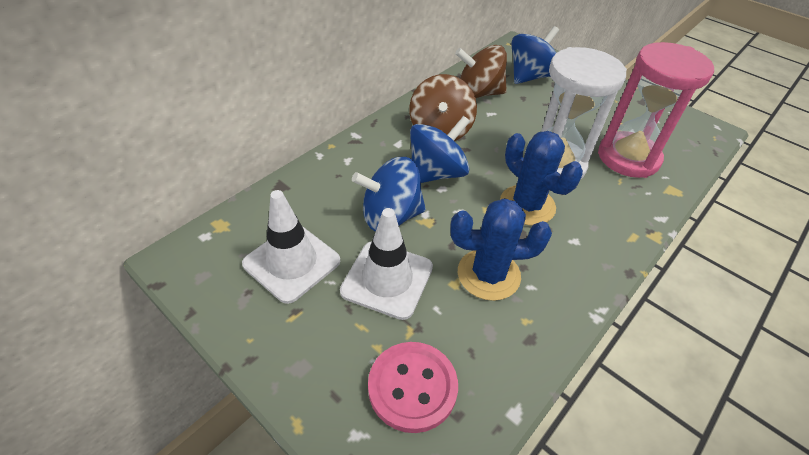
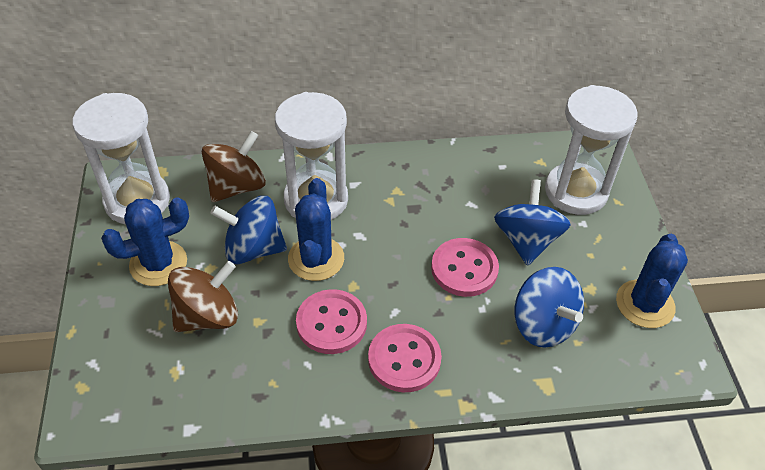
blue cactus: 2 -> 3
pink button: 1 -> 3
pink hourglass: 1 -> 0
white hourglass: 1 -> 3
white traffic cone: 2 -> 0

